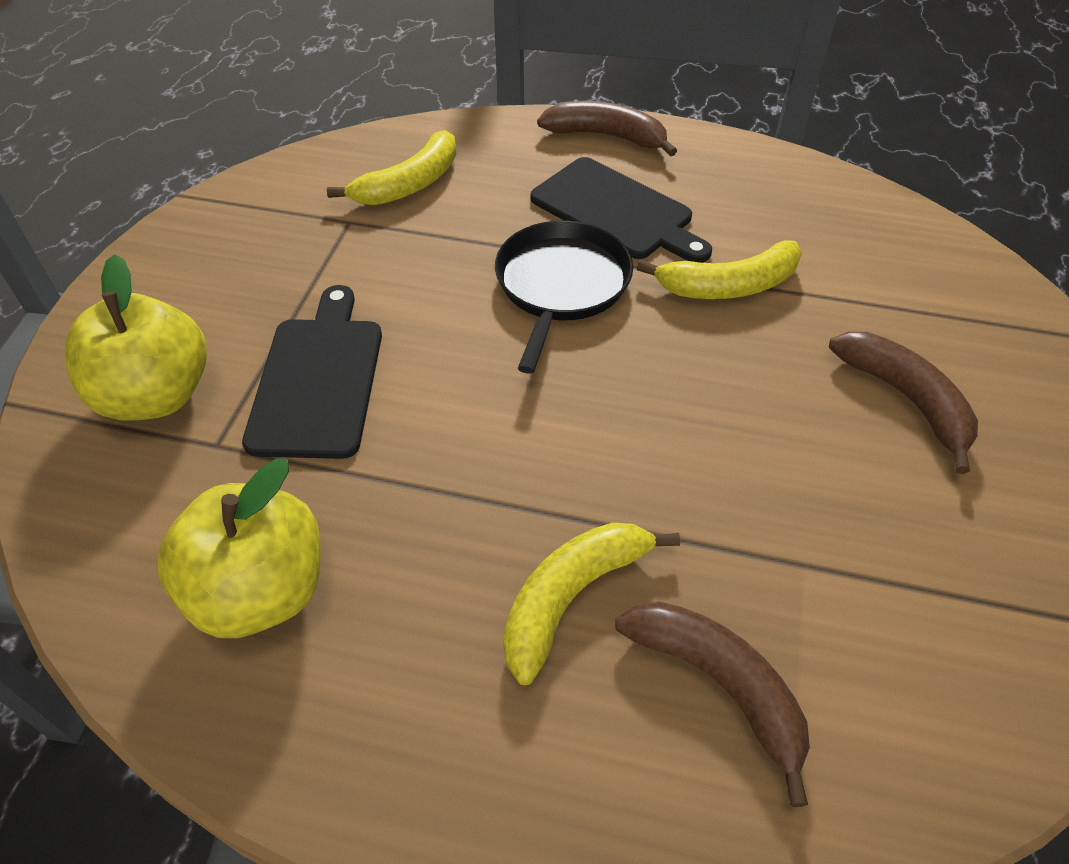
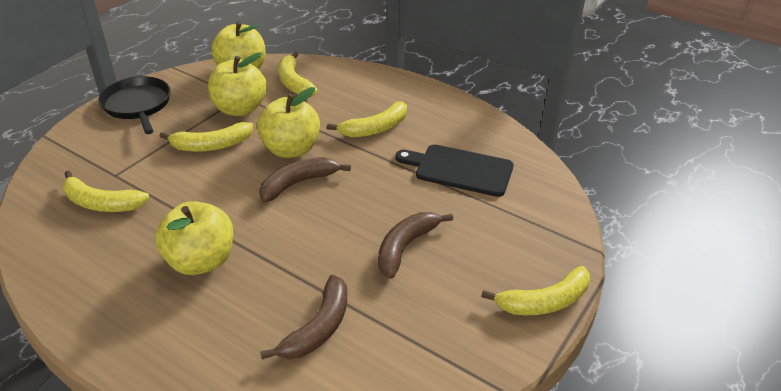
black cutting board: 2 -> 1
yellow apple: 2 -> 4
yellow banana: 3 -> 5

